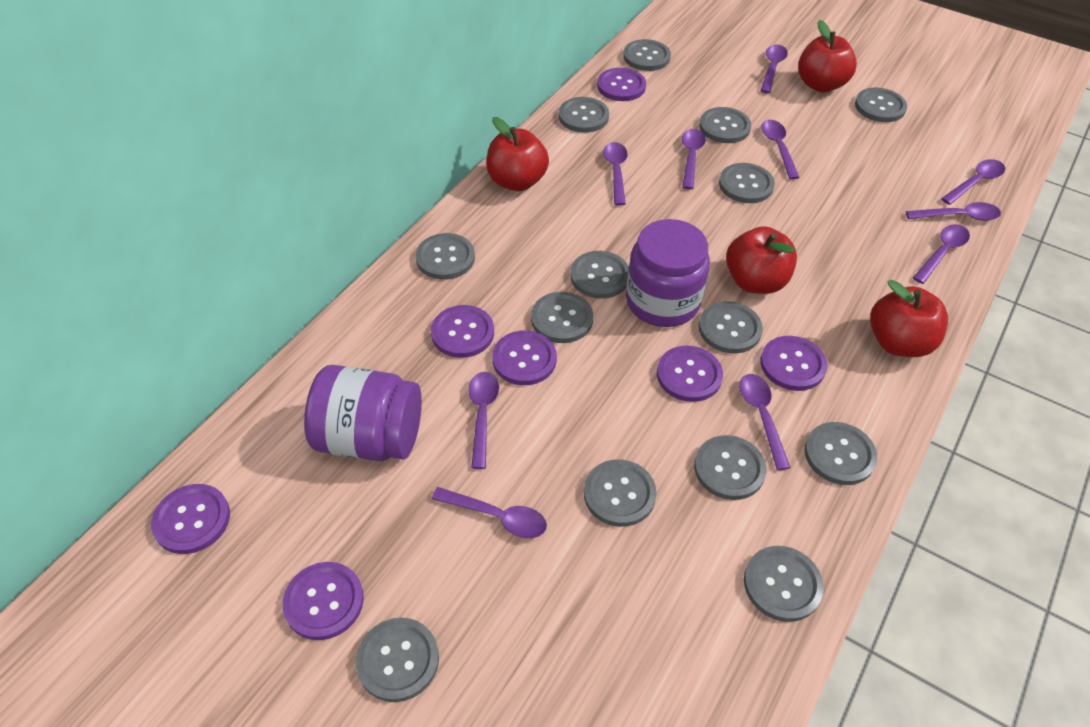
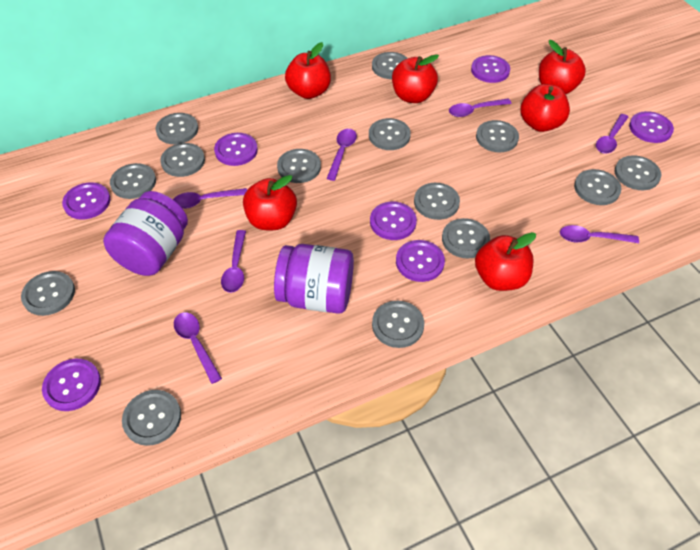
purple spoon: 10 -> 7
red apple: 4 -> 6

